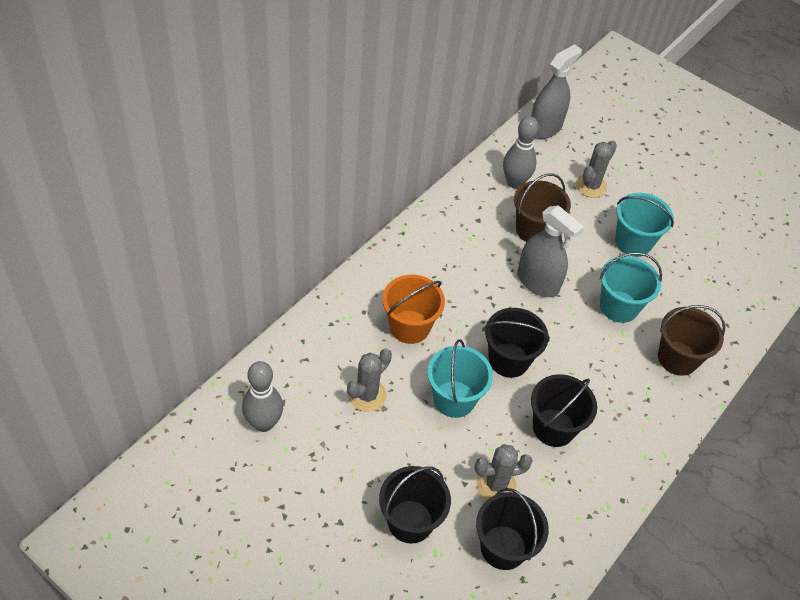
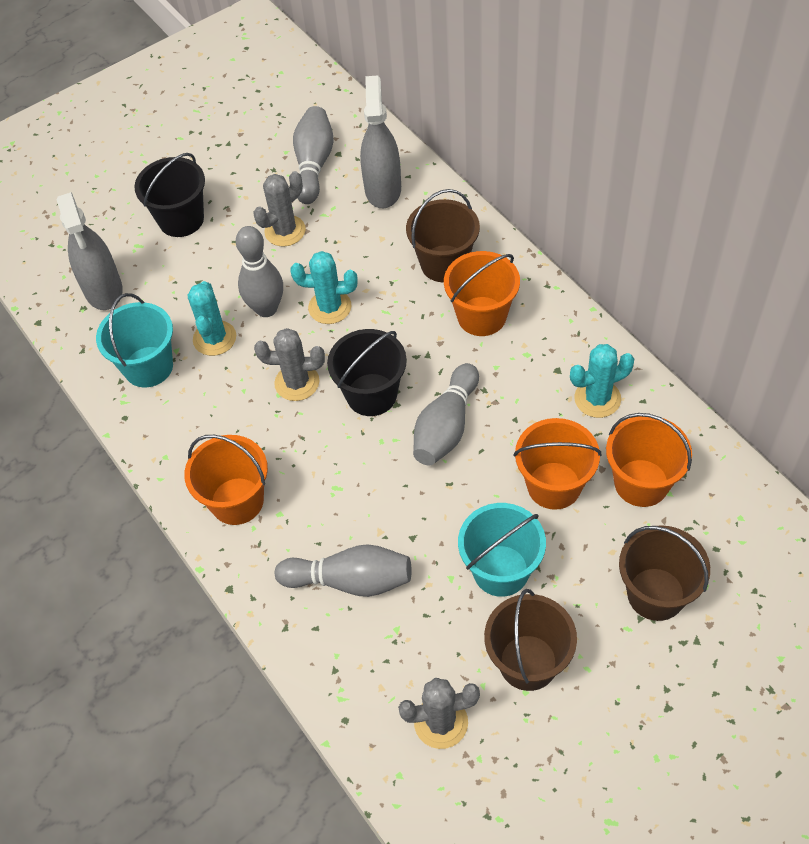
black bucket: 4 -> 2
brown bucket: 2 -> 3
grey bowling pin: 2 -> 4
orange bucket: 1 -> 4
turquoise bucket: 3 -> 2
turquoise cactus: 0 -> 3

